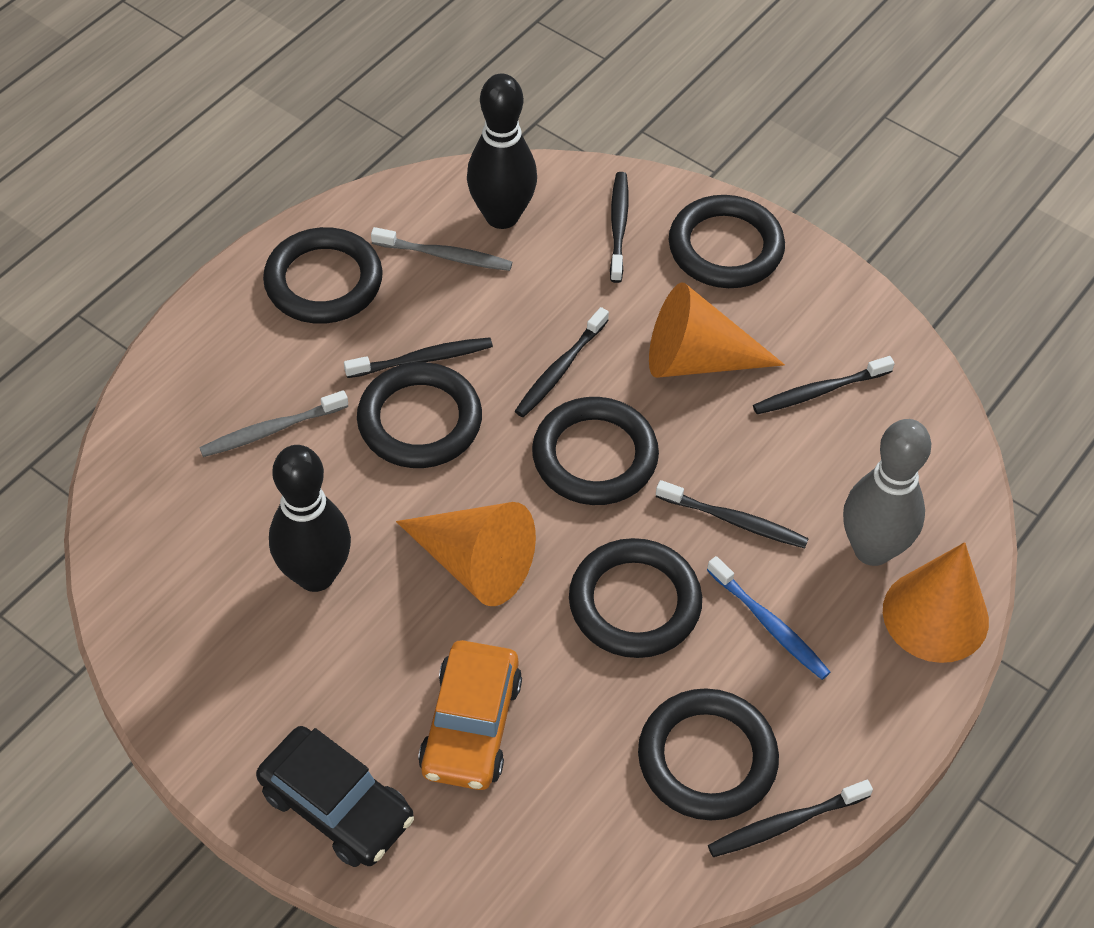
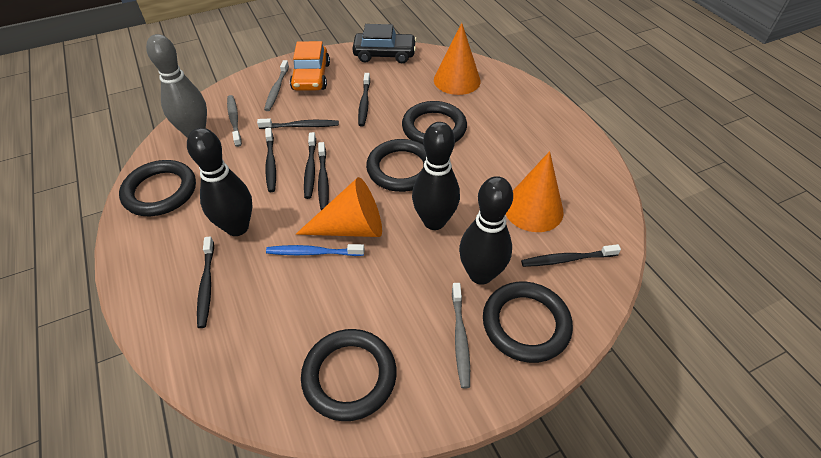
black bowling pin: 2 -> 3
black ring: 6 -> 5
black toothbrush: 6 -> 7
grey toothbrush: 2 -> 3

